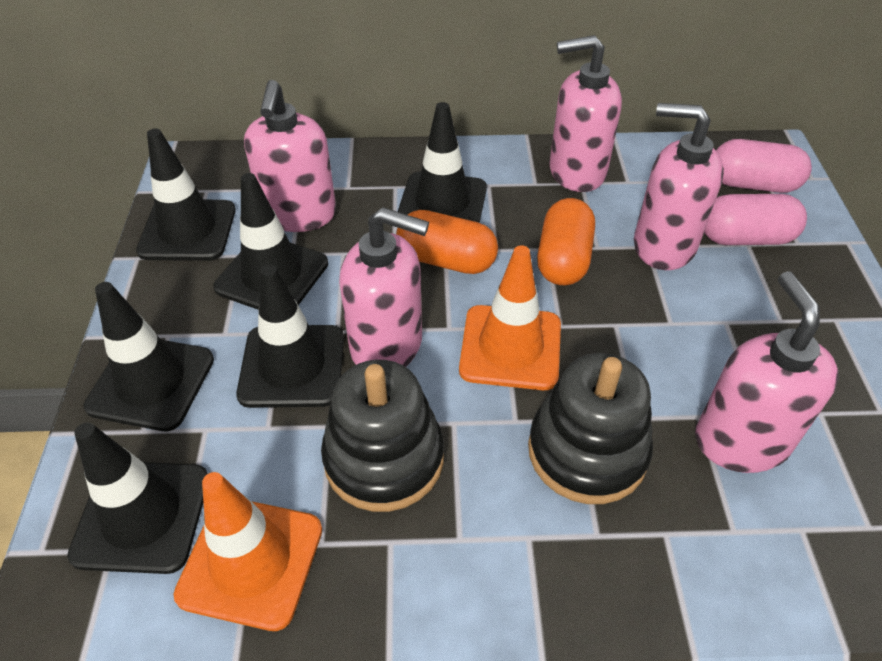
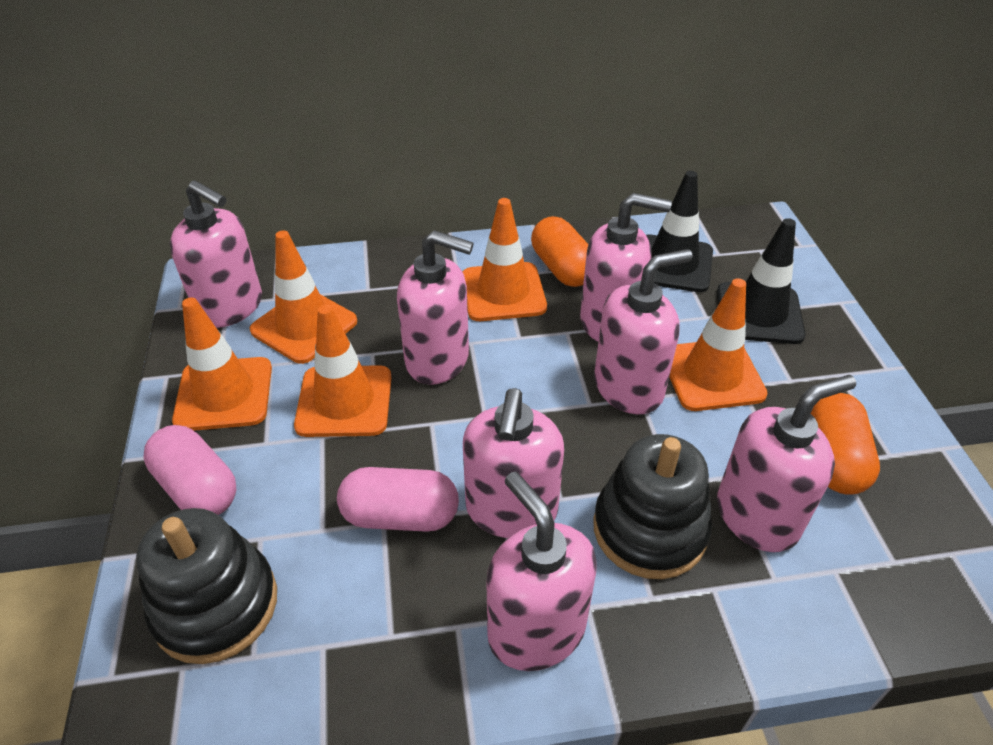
black traffic cone: 6 -> 2
orange traffic cone: 2 -> 5
pink soap dispenser: 5 -> 7

